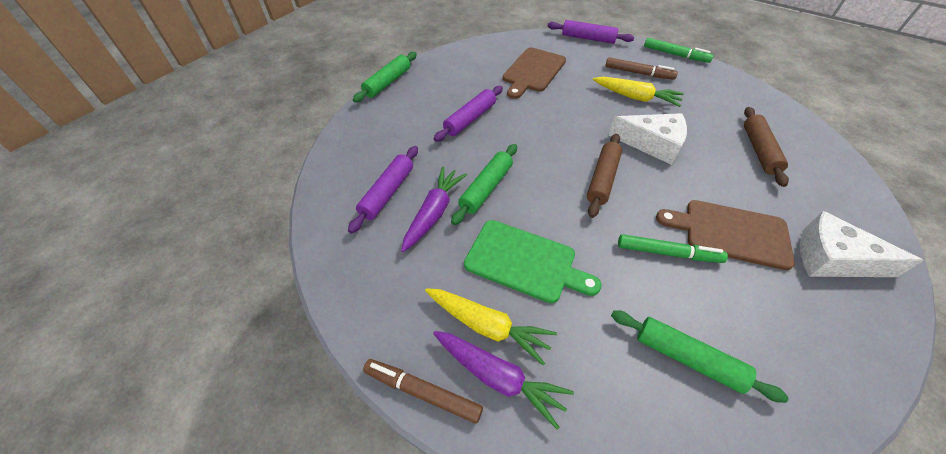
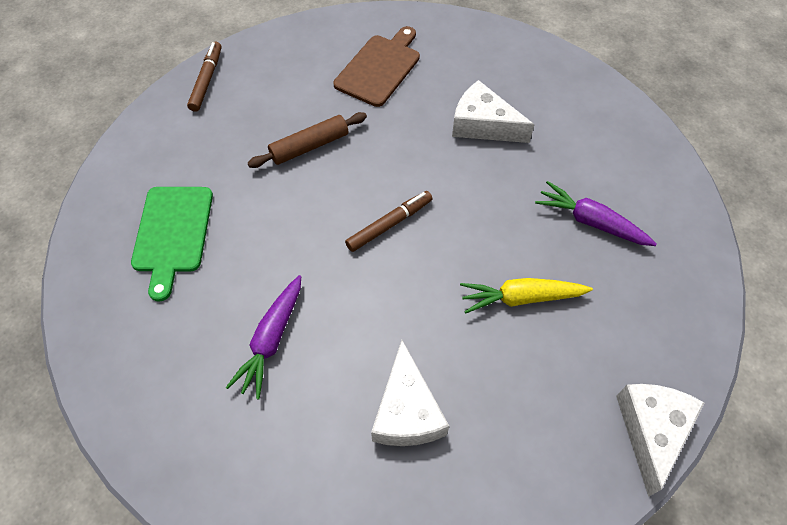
brown cutting board: 2 -> 1
brown rolling pin: 2 -> 1
green marker: 2 -> 0
green rolling pin: 3 -> 0
purple rolling pin: 3 -> 0
white cheese: 2 -> 3
yellow carrot: 2 -> 1

